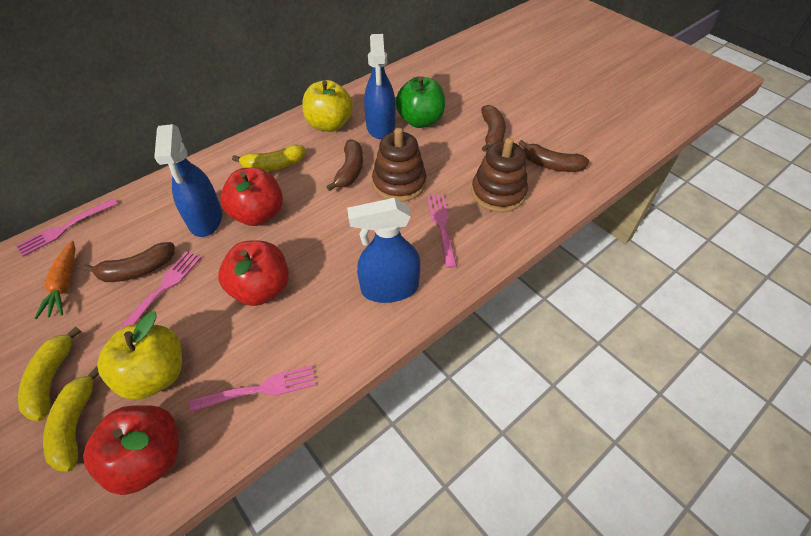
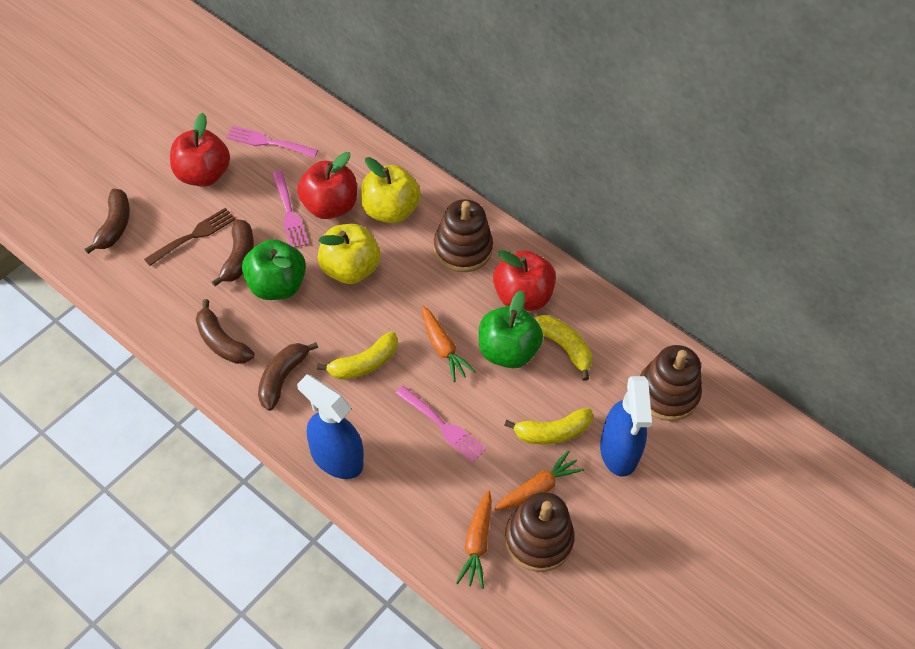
blue spray bottle: 3 -> 2
brown fork: 0 -> 1
brown stacking toy: 2 -> 3
green apple: 1 -> 2
orange carrot: 1 -> 3
pink fork: 4 -> 3

